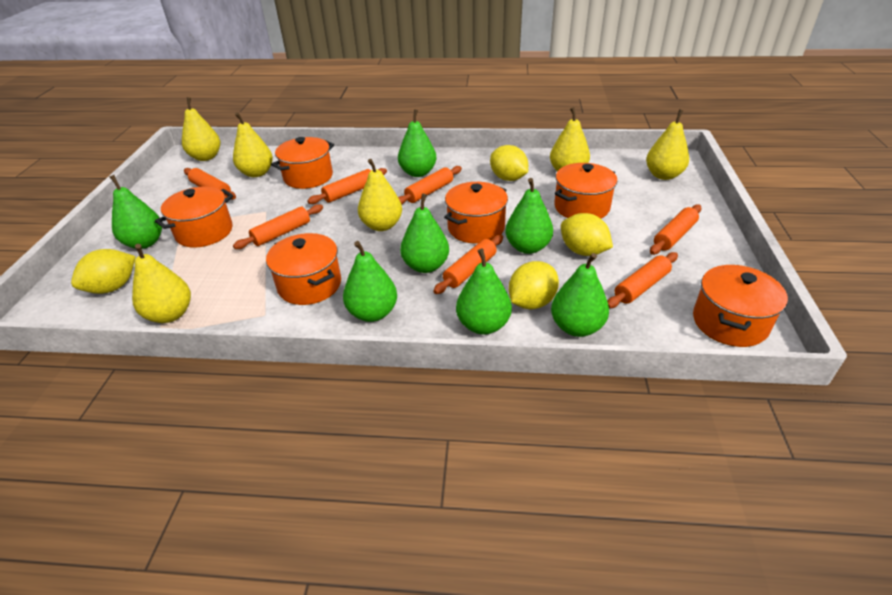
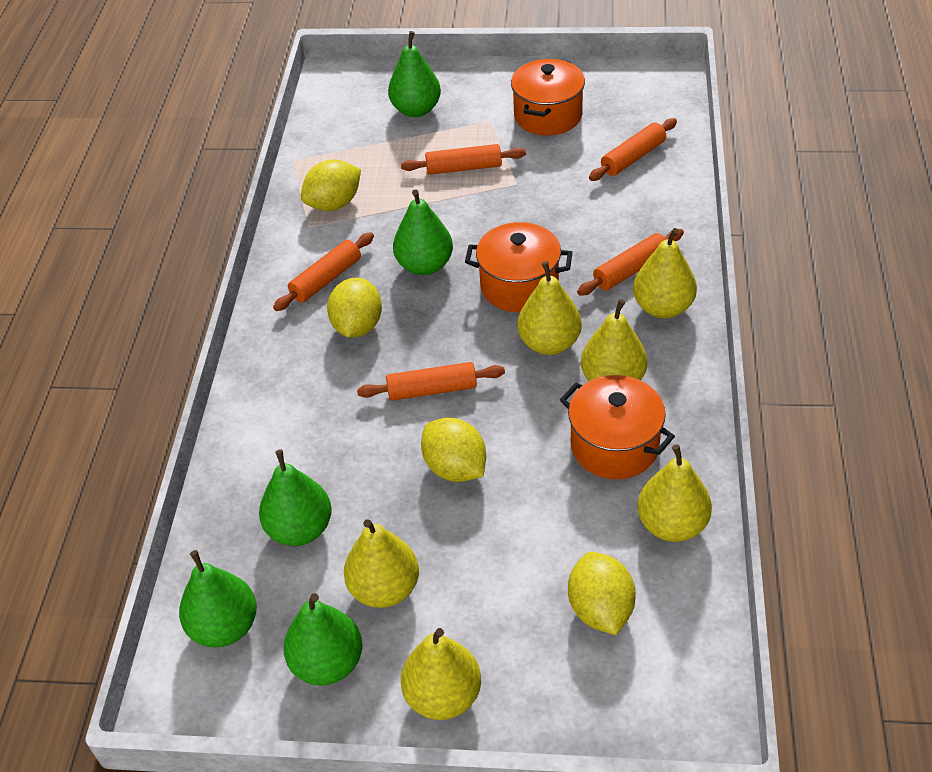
green pear: 7 -> 5
orange pot: 6 -> 3
orange rolling pin: 7 -> 5

